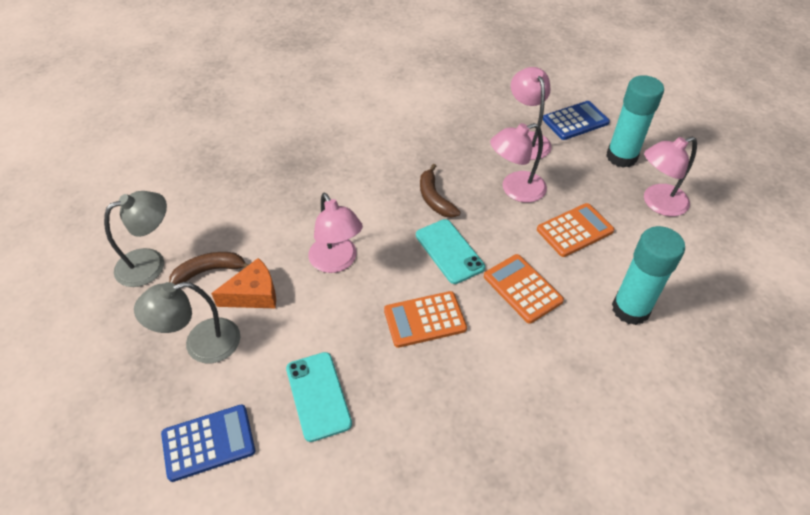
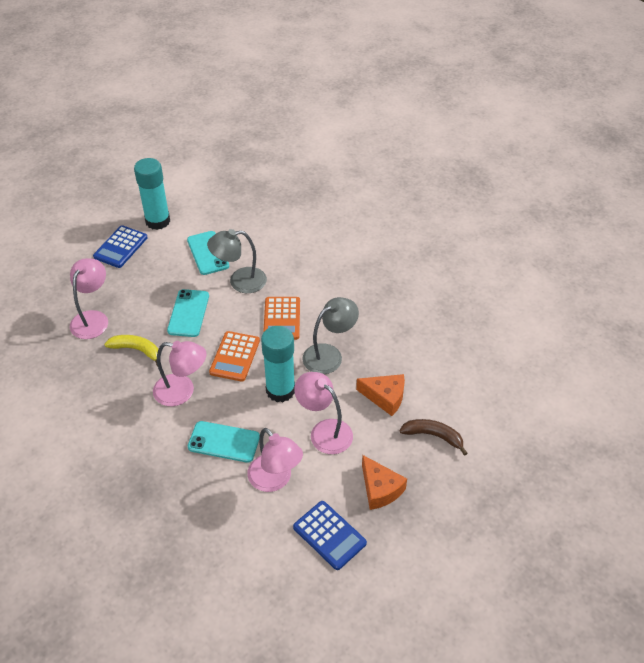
brown banana: 2 -> 1
orange calculator: 3 -> 2
orange cheese: 1 -> 2
turquoise phone: 2 -> 3
yellow banana: 0 -> 1

